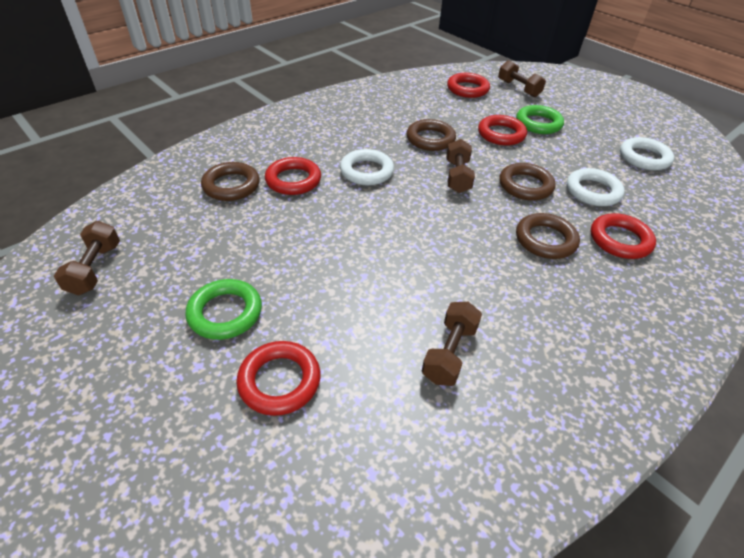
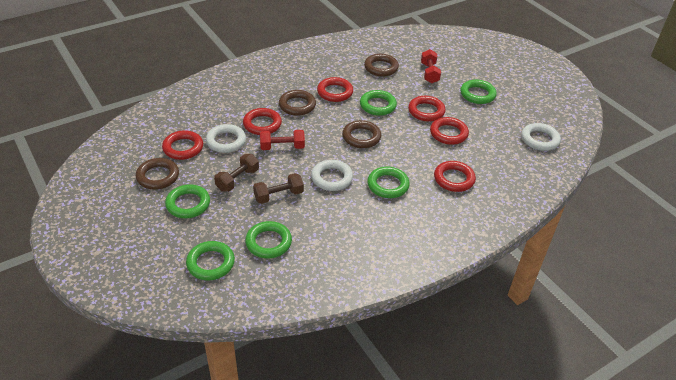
brown dumbbell: 4 -> 2
green ring: 2 -> 6
red dumbbell: 0 -> 2
red ring: 5 -> 6

